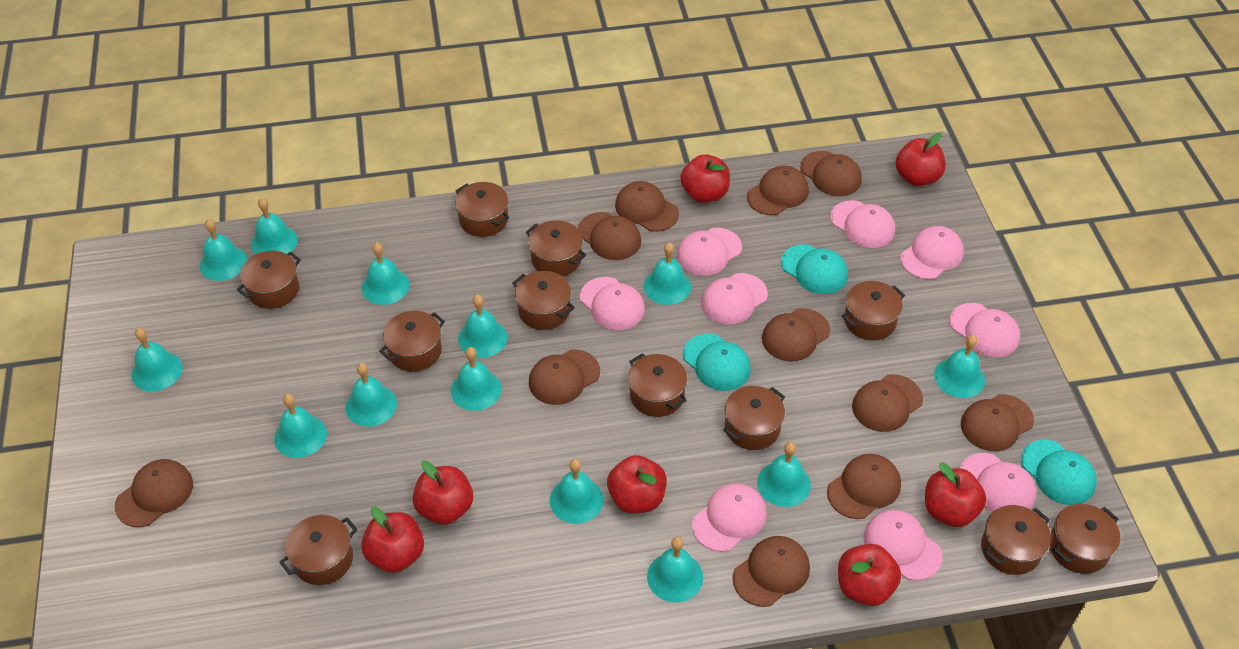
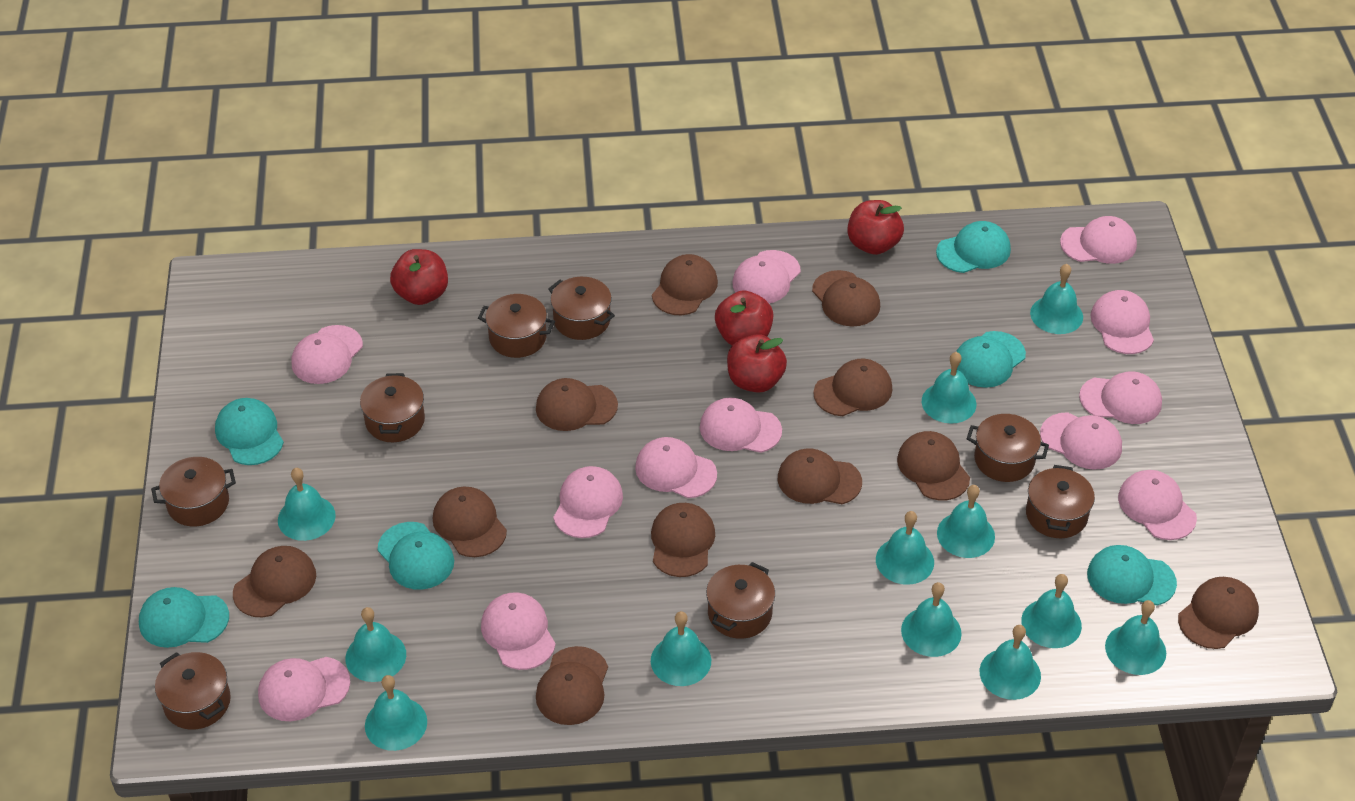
brown pot: 11 -> 8
pink cap: 9 -> 12
red apple: 7 -> 4
turquoise bell: 13 -> 12
turquoise cap: 3 -> 6

